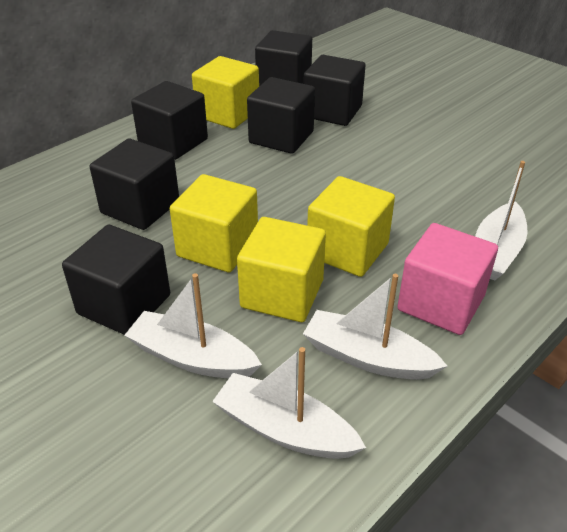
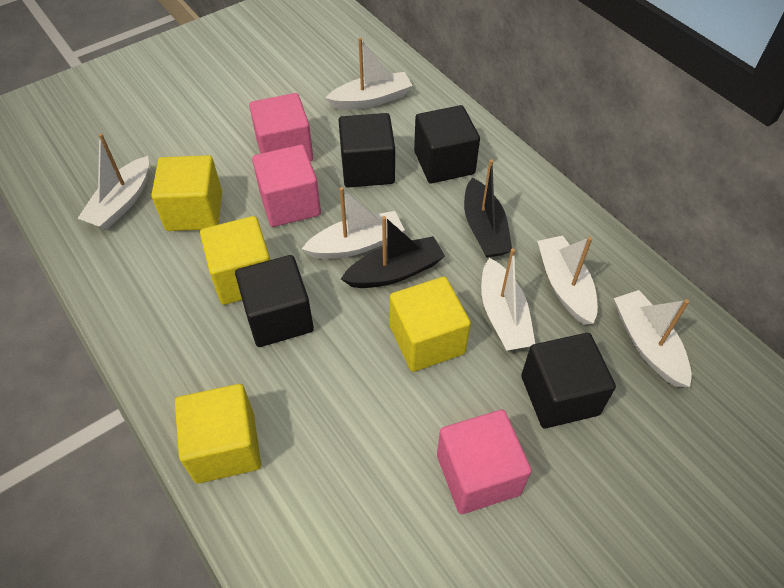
black boat: 0 -> 2
black cube: 6 -> 4
pink cube: 1 -> 3
white boat: 4 -> 6

